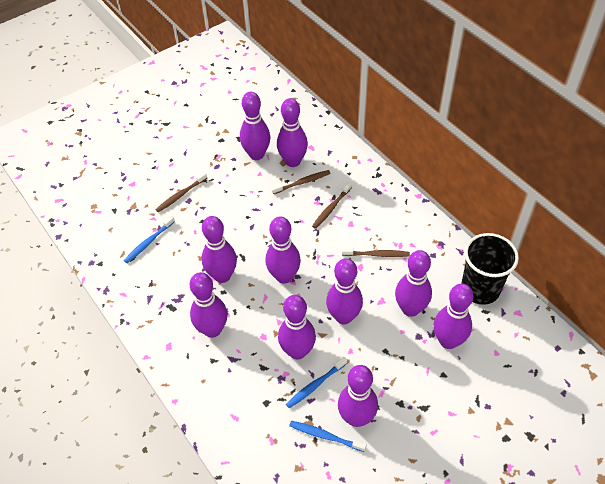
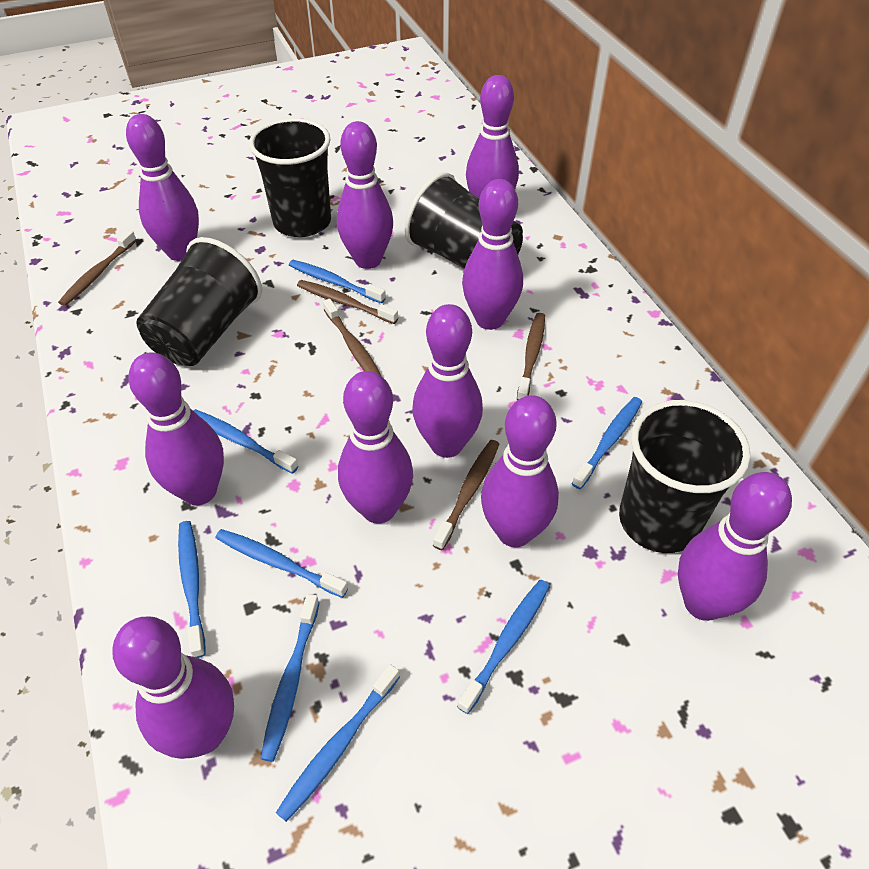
black cup: 1 -> 4
blue toothbrush: 3 -> 8
brown toothbrush: 4 -> 5

